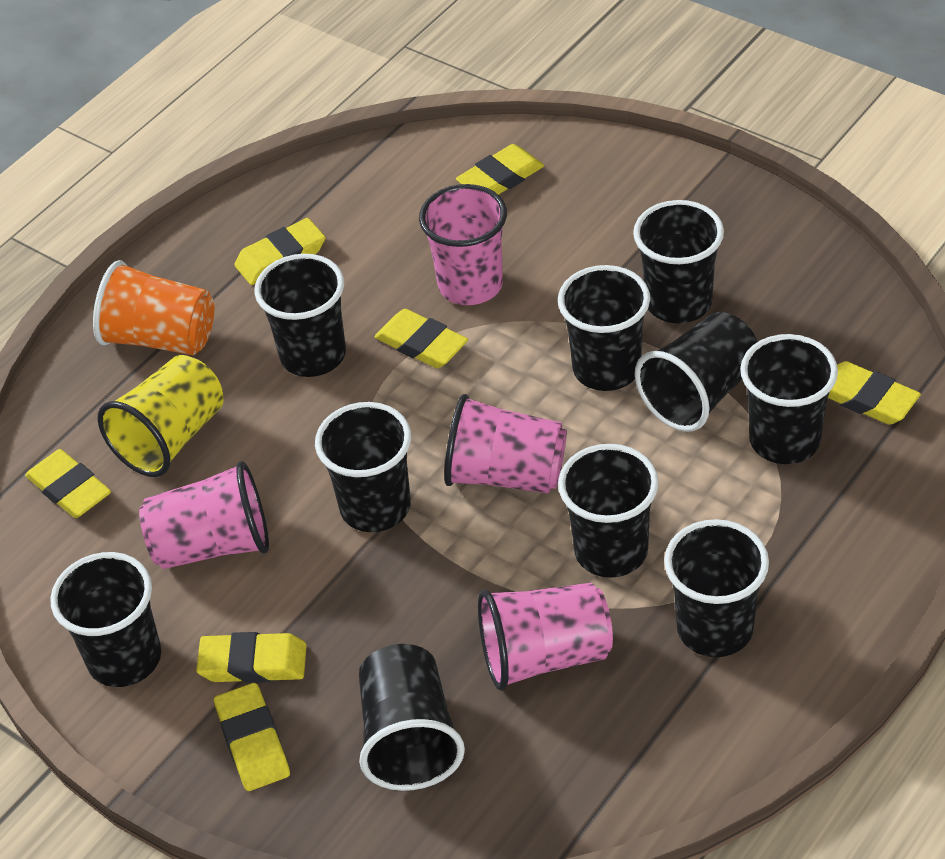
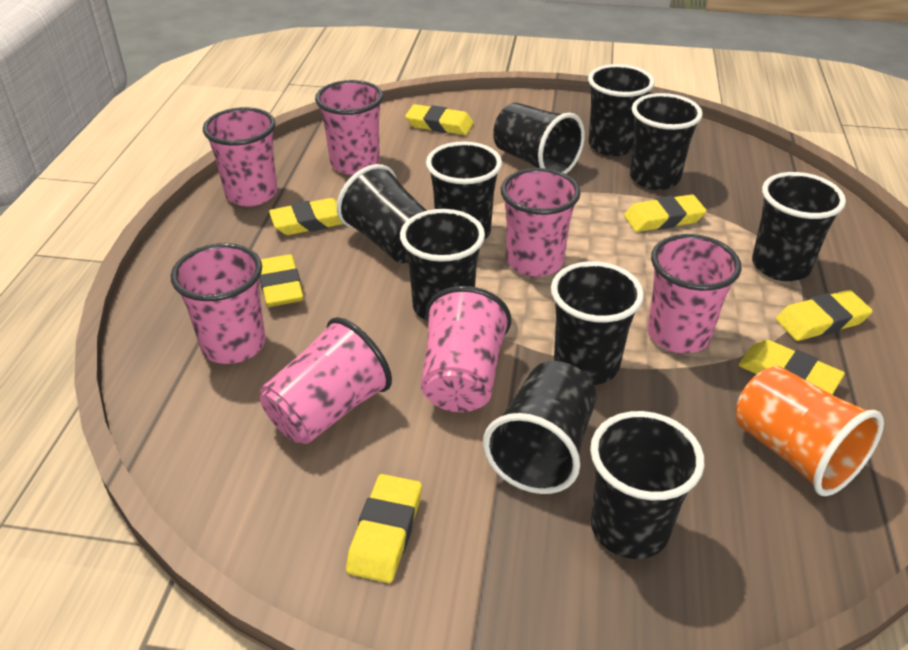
pink cup: 4 -> 7
yellow cup: 1 -> 0

